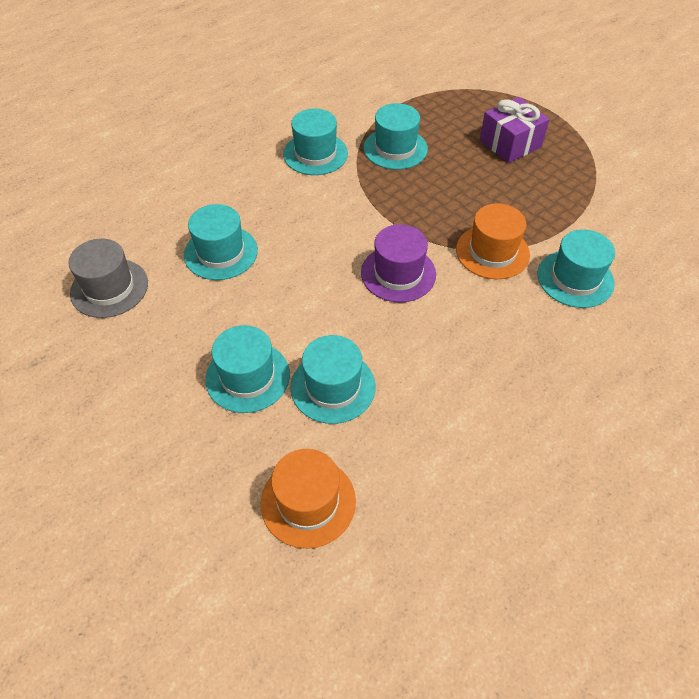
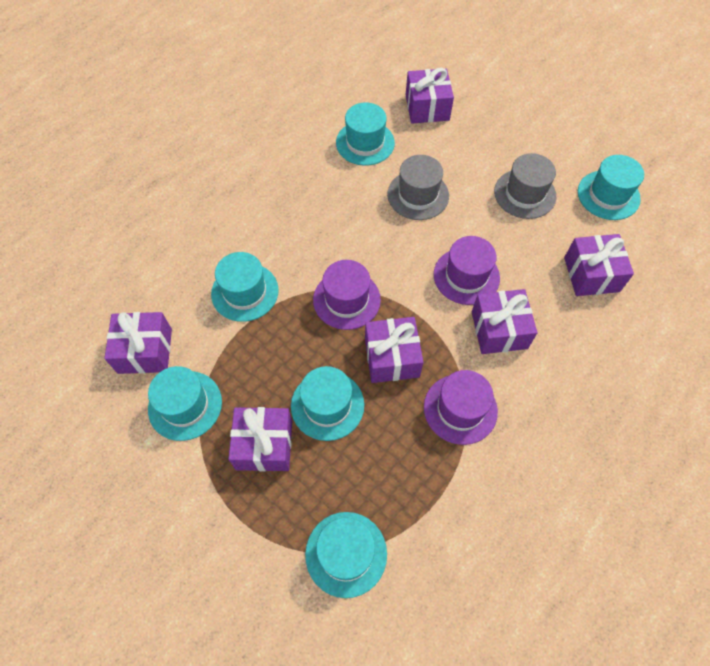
grey hat: 1 -> 2
orange hat: 2 -> 0
purple gift: 1 -> 6
purple hat: 1 -> 3

